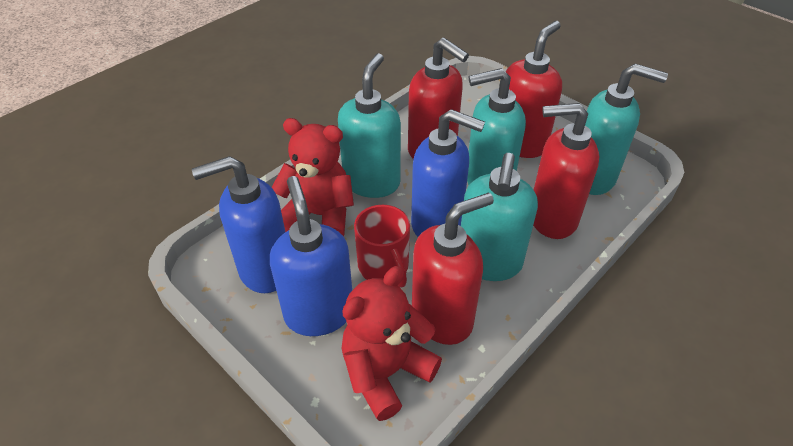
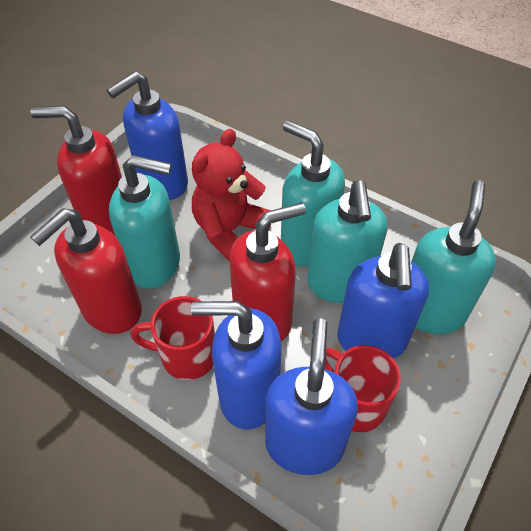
blue soap dispenser: 3 -> 4
red mug: 1 -> 2
red soap dispenser: 4 -> 3
red teddy bear: 2 -> 1

